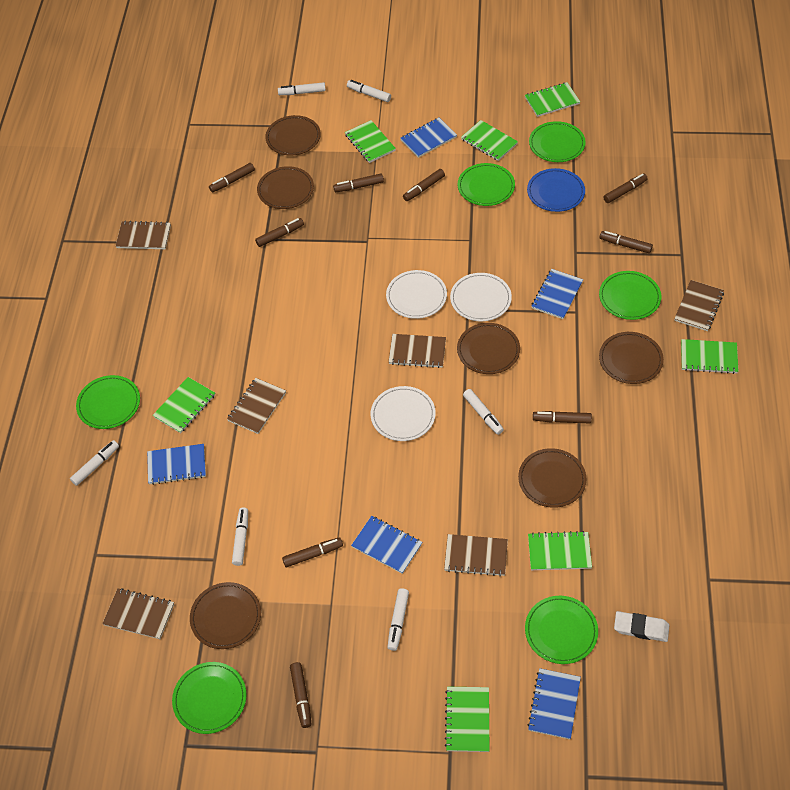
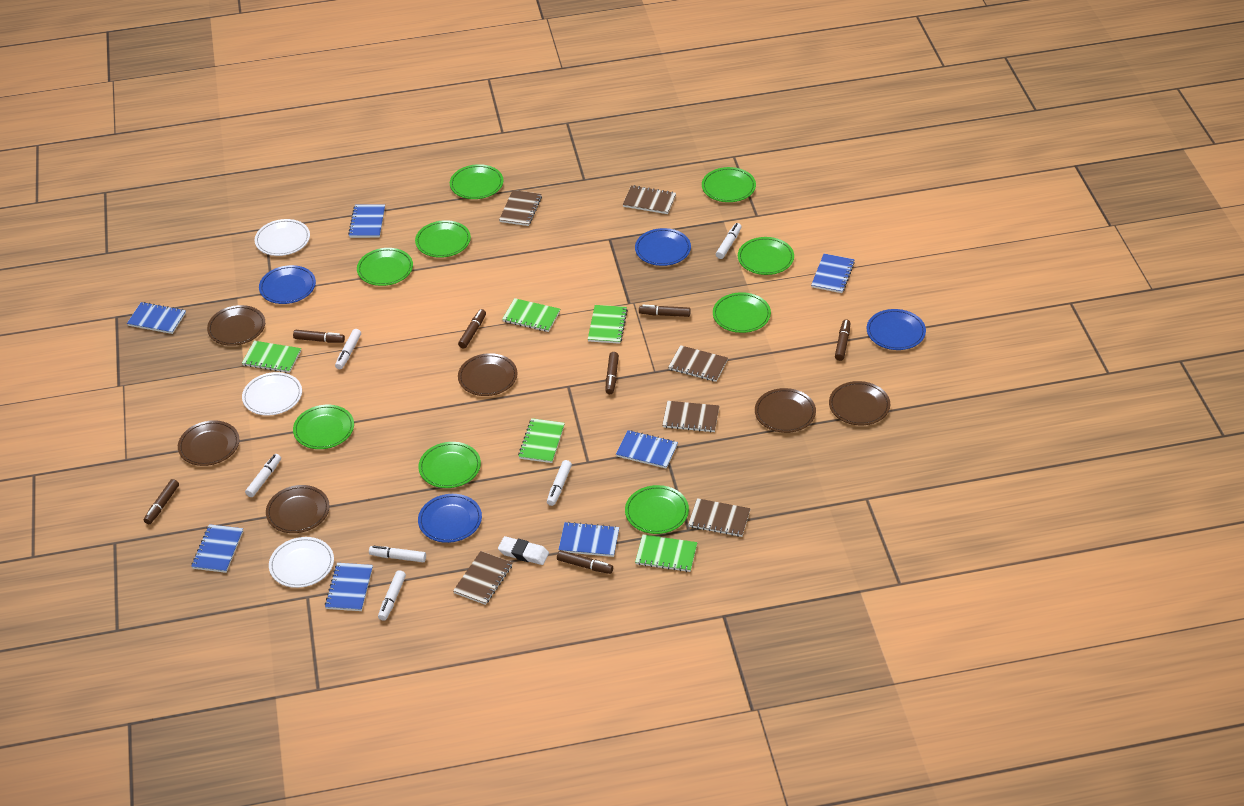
blue notebook: 5 -> 7
blue plate: 1 -> 4
brown marker: 9 -> 7
green notebook: 7 -> 5
green plate: 6 -> 9

